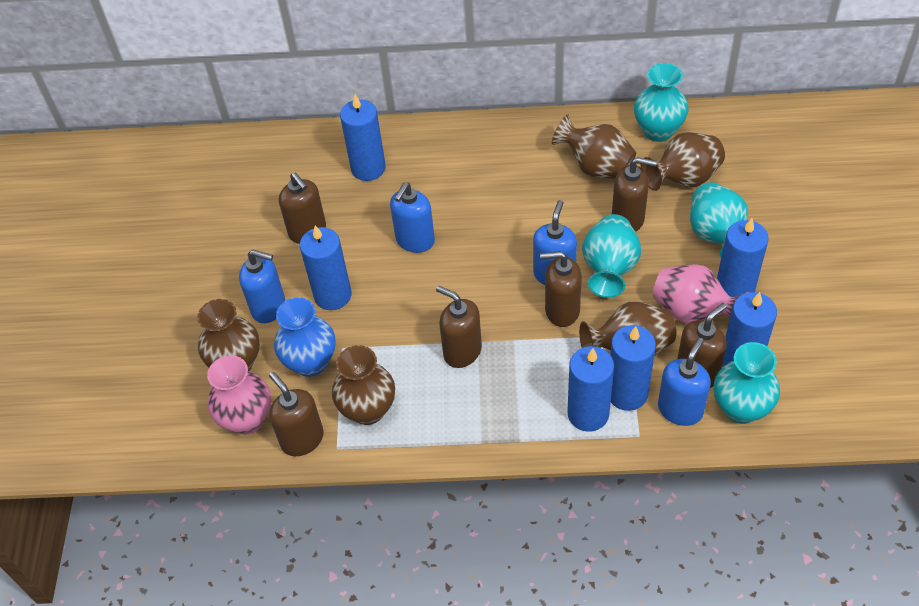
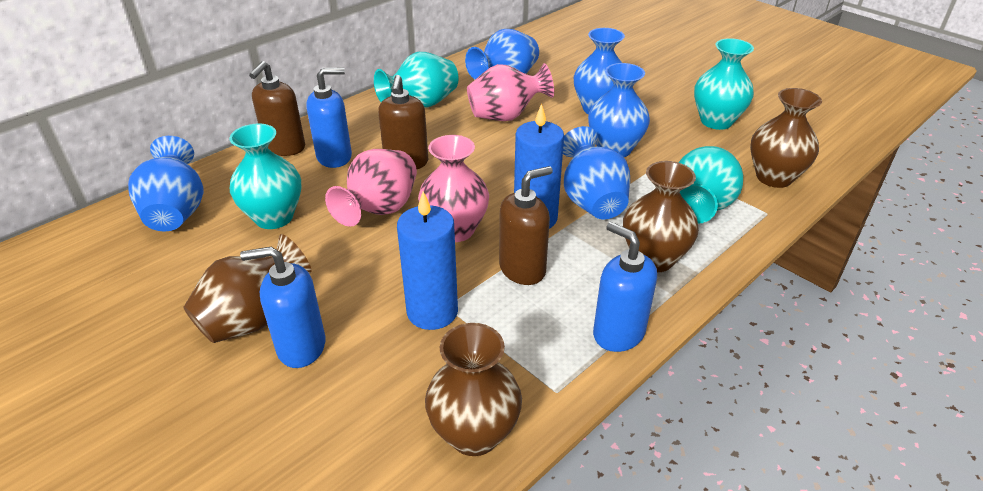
blue candle: 6 -> 2
blue soap dispenser: 4 -> 3
blue vase: 1 -> 5
brown soap dispenser: 6 -> 3
brown vase: 5 -> 4
pink vase: 2 -> 3

